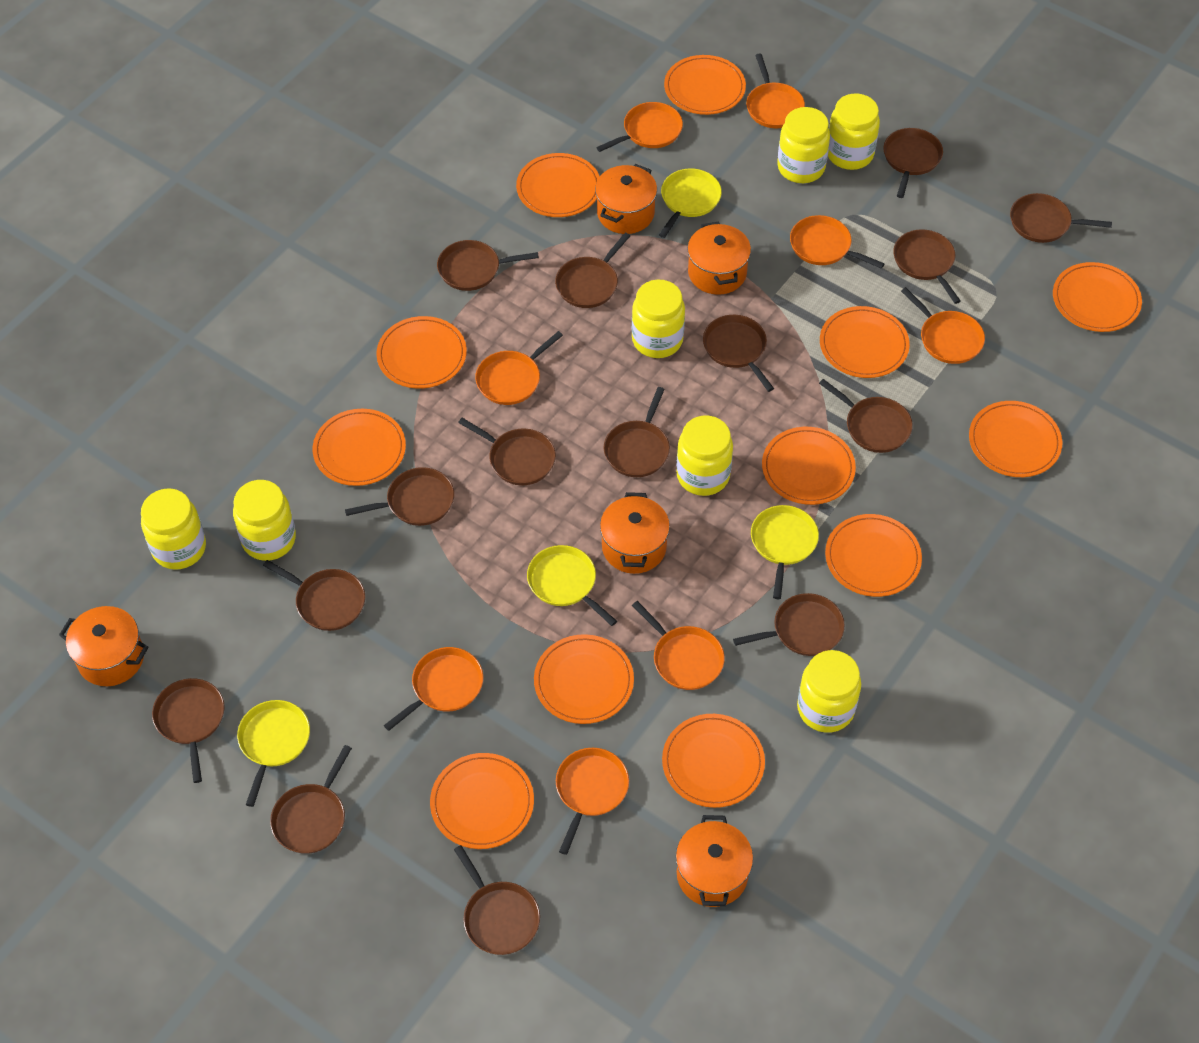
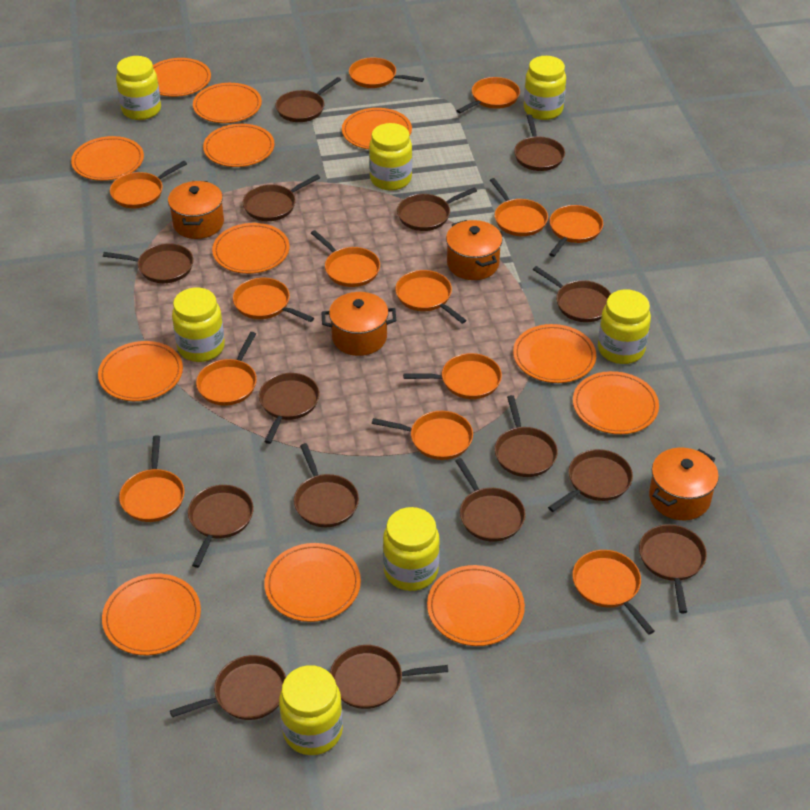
orange pan: 8 -> 13
orange pot: 5 -> 4
yellow pan: 4 -> 0

